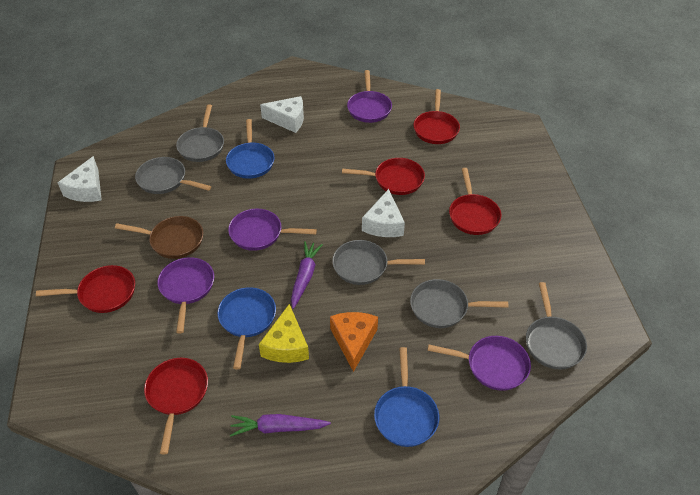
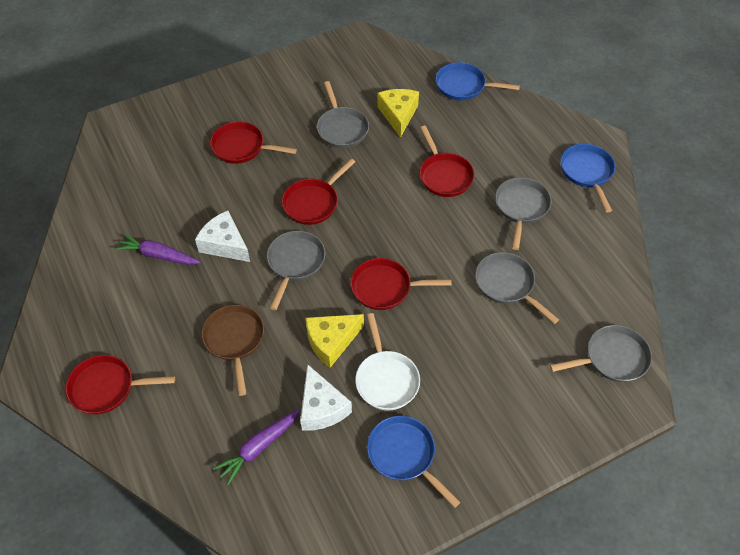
orange cheese: 1 -> 0
purple pan: 4 -> 0
white cheese: 3 -> 2
white pan: 0 -> 1
yellow cheese: 1 -> 2

